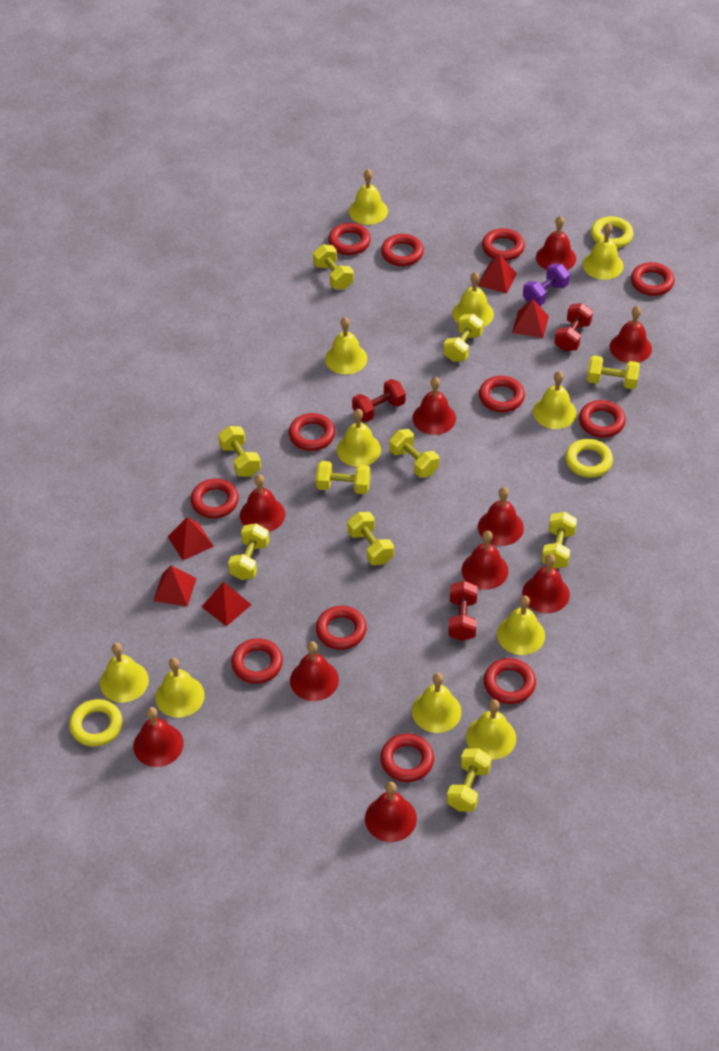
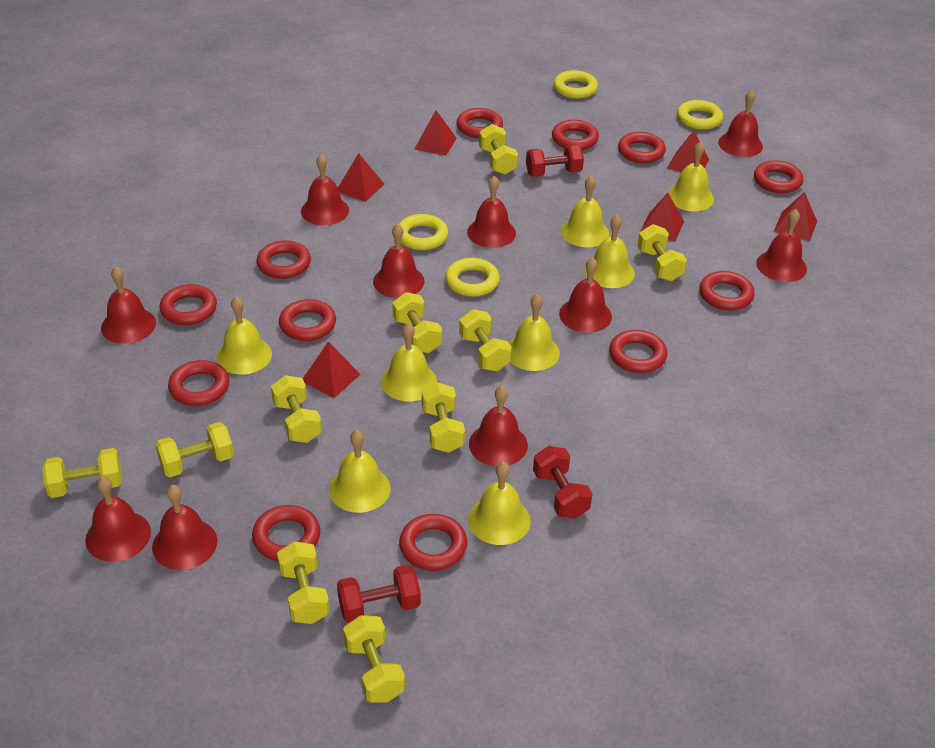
purple dumbbell: 1 -> 0
red pyramid: 5 -> 6
yellow bell: 11 -> 8
yellow ring: 3 -> 4

